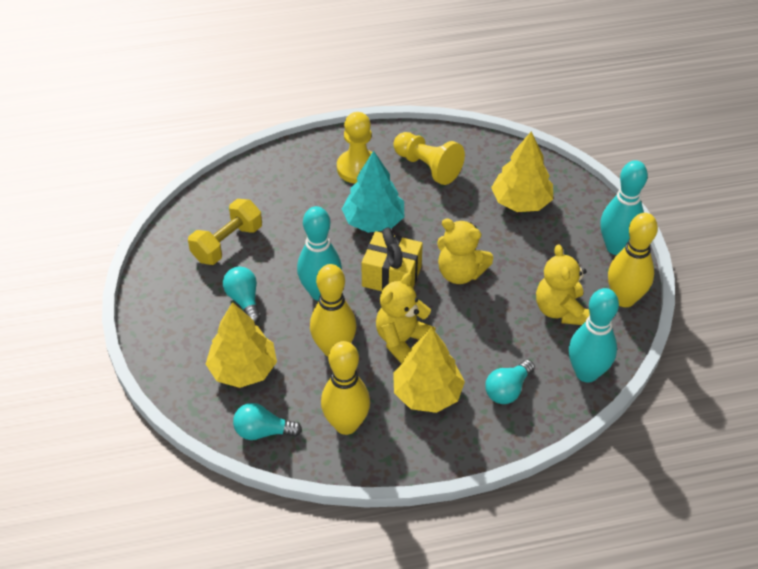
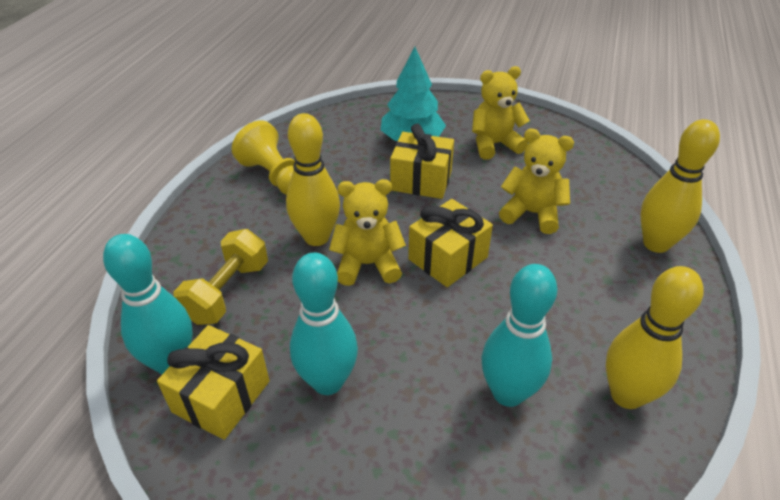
turquoise light bulb: 3 -> 0
yellow gift: 1 -> 3
yellow pawn: 2 -> 1
yellow tree: 3 -> 0

